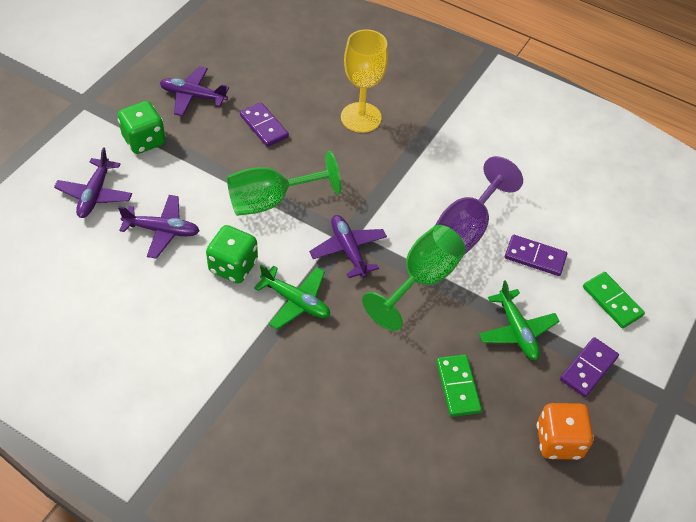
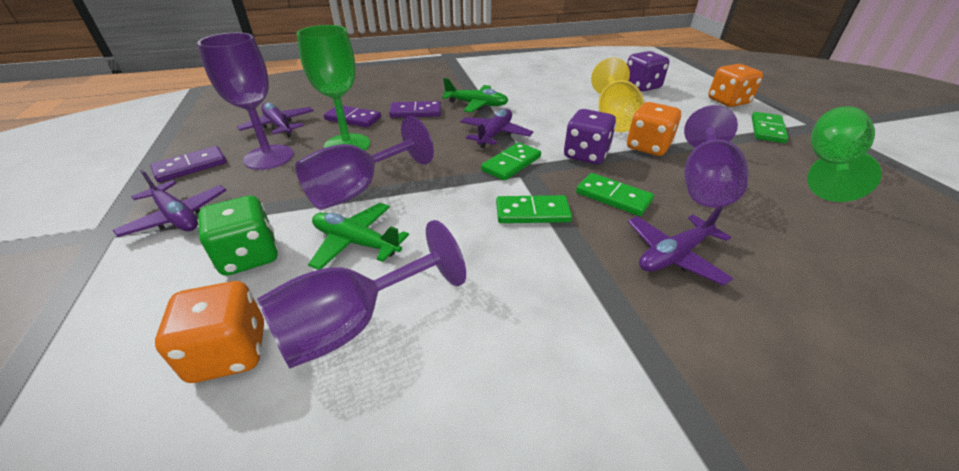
green dice: 2 -> 1
green domino: 2 -> 4
orange dice: 1 -> 3
purple dice: 0 -> 2
purple goblet: 1 -> 4

